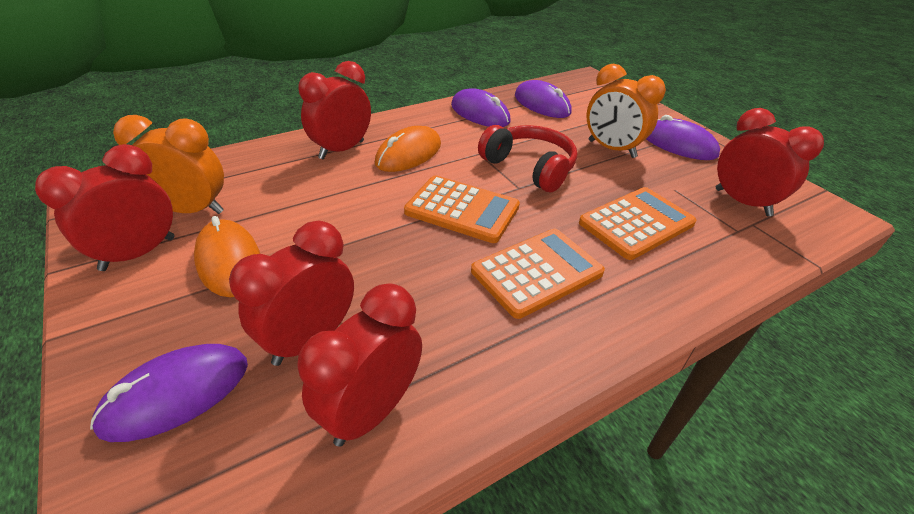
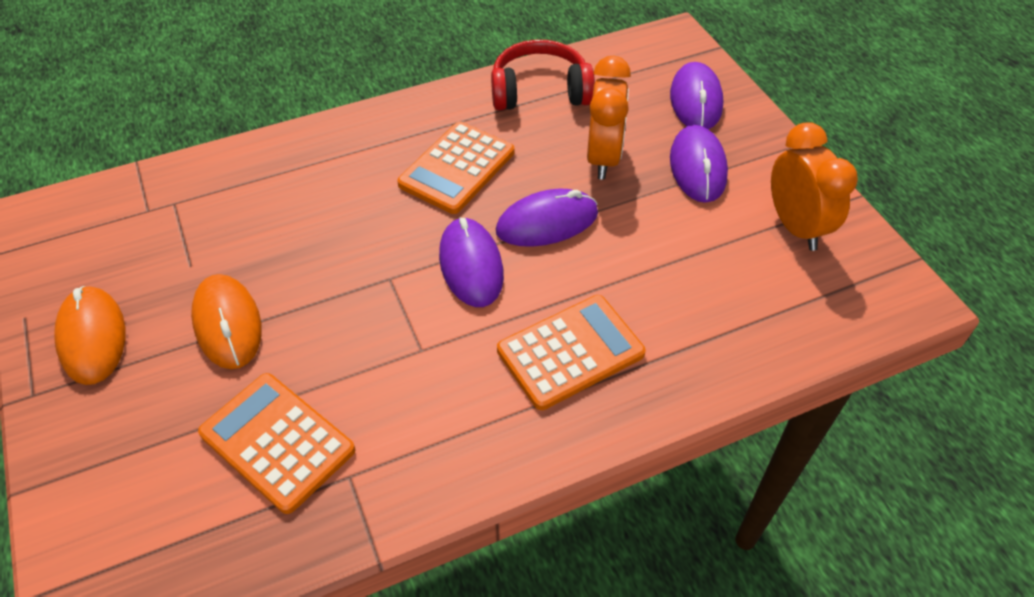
red clock: 5 -> 0

